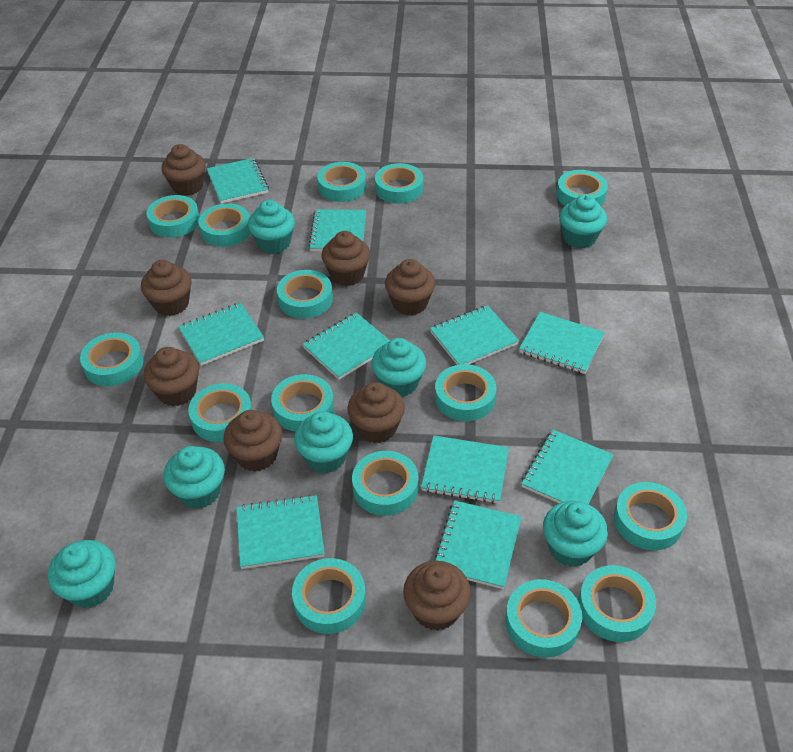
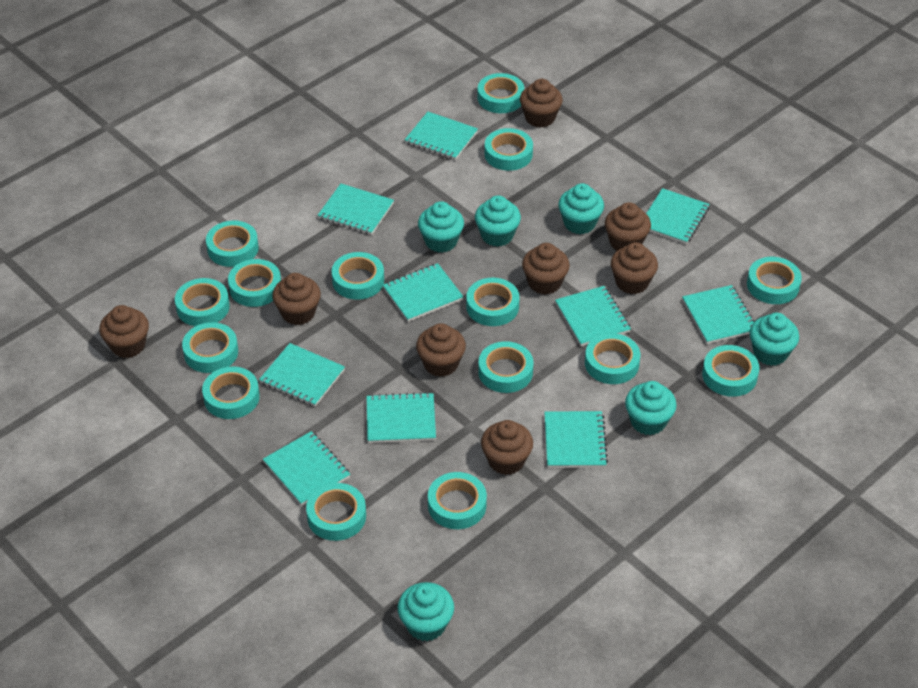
turquoise cupcake: 7 -> 6

